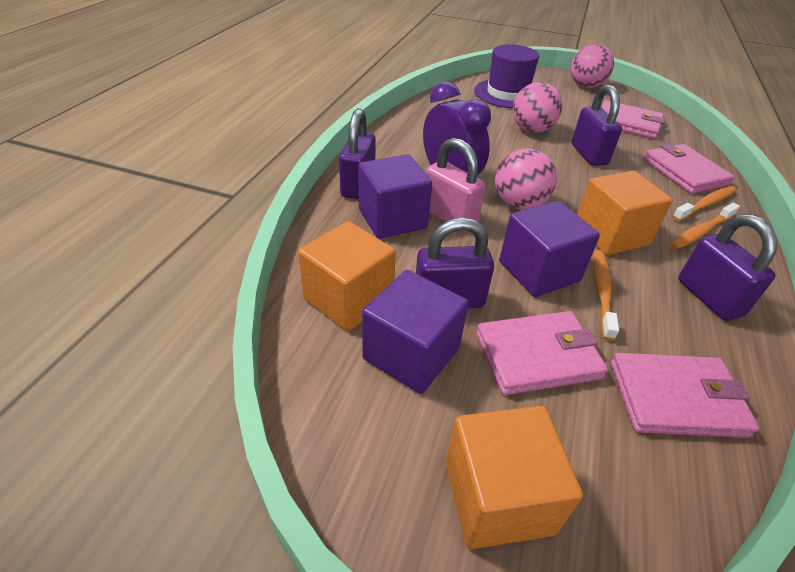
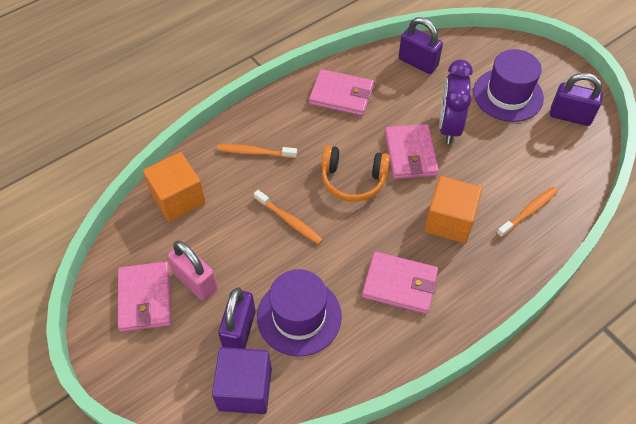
orange cube: 3 -> 2
orange headphones: 0 -> 1
pink ball: 3 -> 0
purple cube: 3 -> 1
purple hat: 1 -> 2
purple padlock: 4 -> 3

